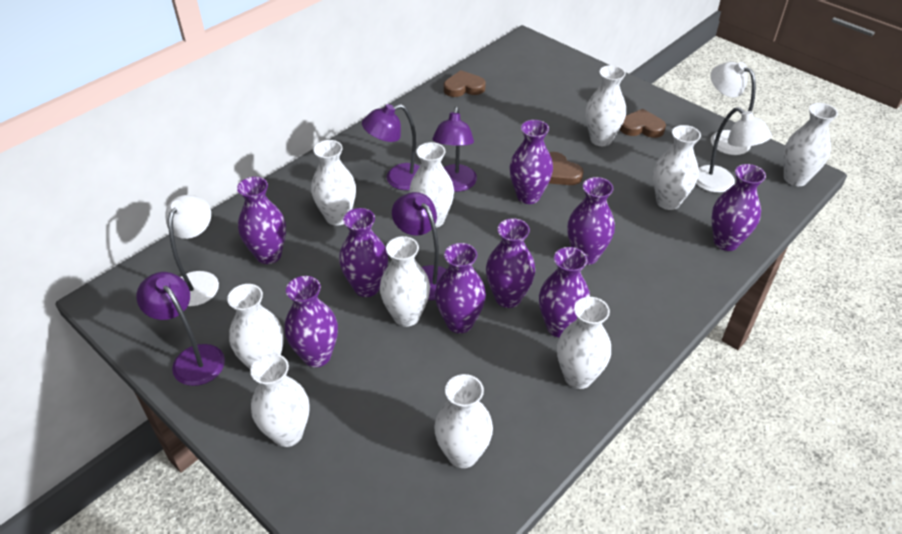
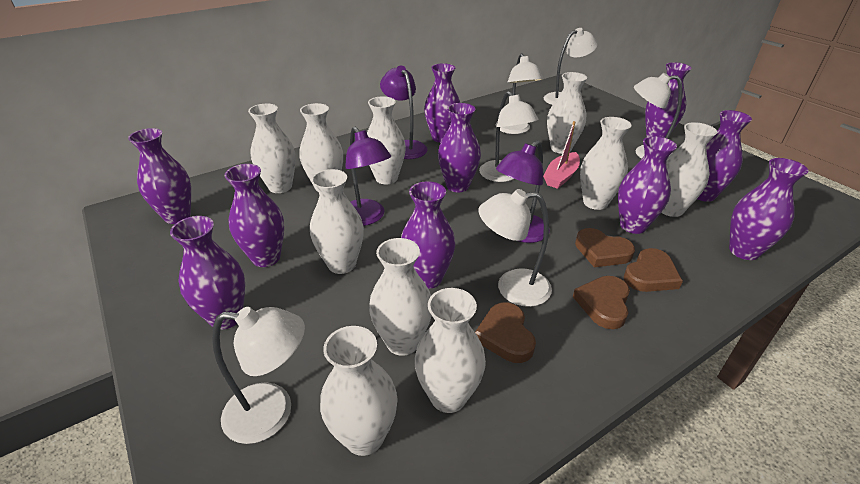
brown heart: 3 -> 4
pink boat: 0 -> 1
purple lamp: 4 -> 3
purple vase: 9 -> 10
white lamp: 3 -> 6

